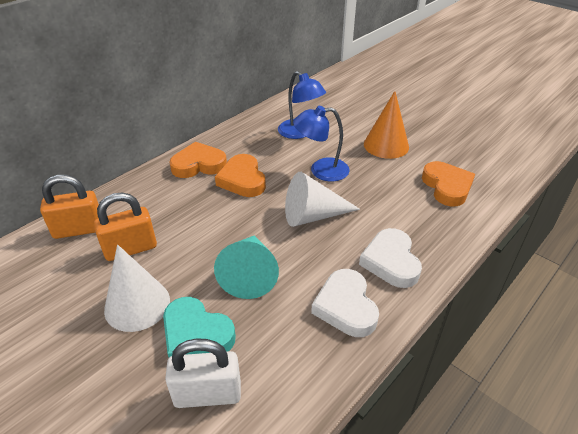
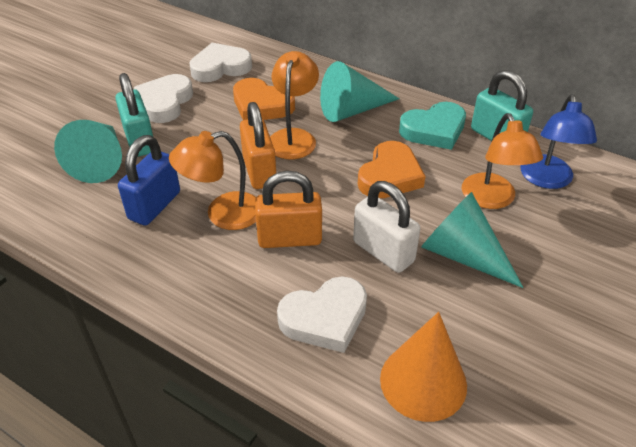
blue lamp: 2 -> 1
blue padlock: 0 -> 1
orange heart: 3 -> 2
orange lamp: 0 -> 3
turquoise cone: 1 -> 3
turquoise padlock: 0 -> 2
white cone: 2 -> 0
white heart: 2 -> 3

